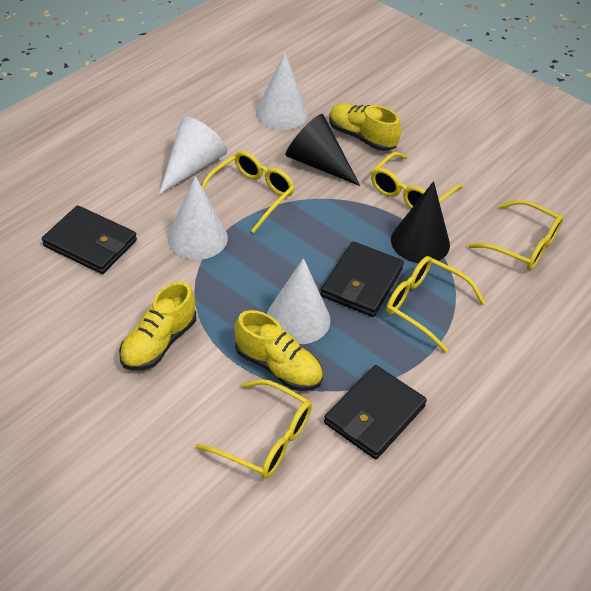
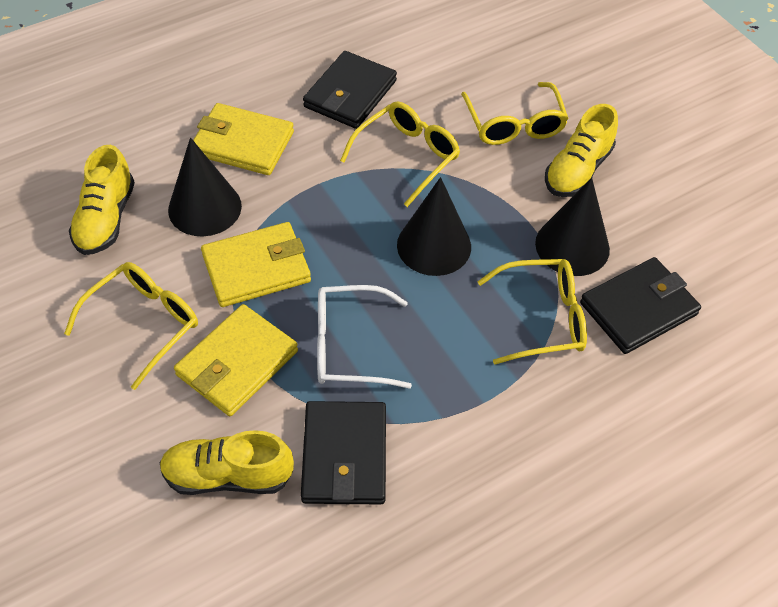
black cone: 2 -> 3
white cone: 4 -> 0
white glasses: 0 -> 1
yellow glasses: 5 -> 4
yellow wallet: 0 -> 3

